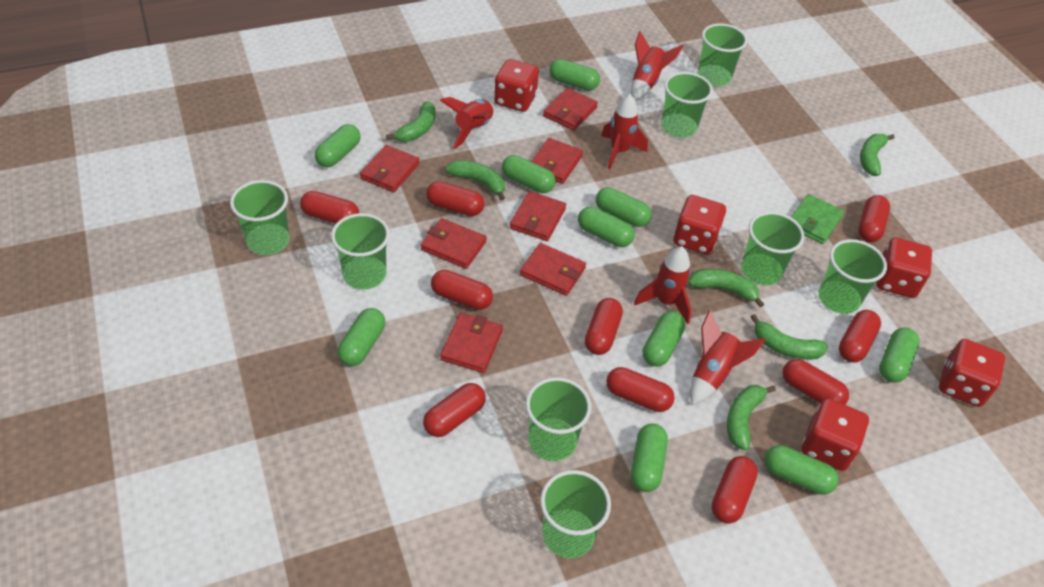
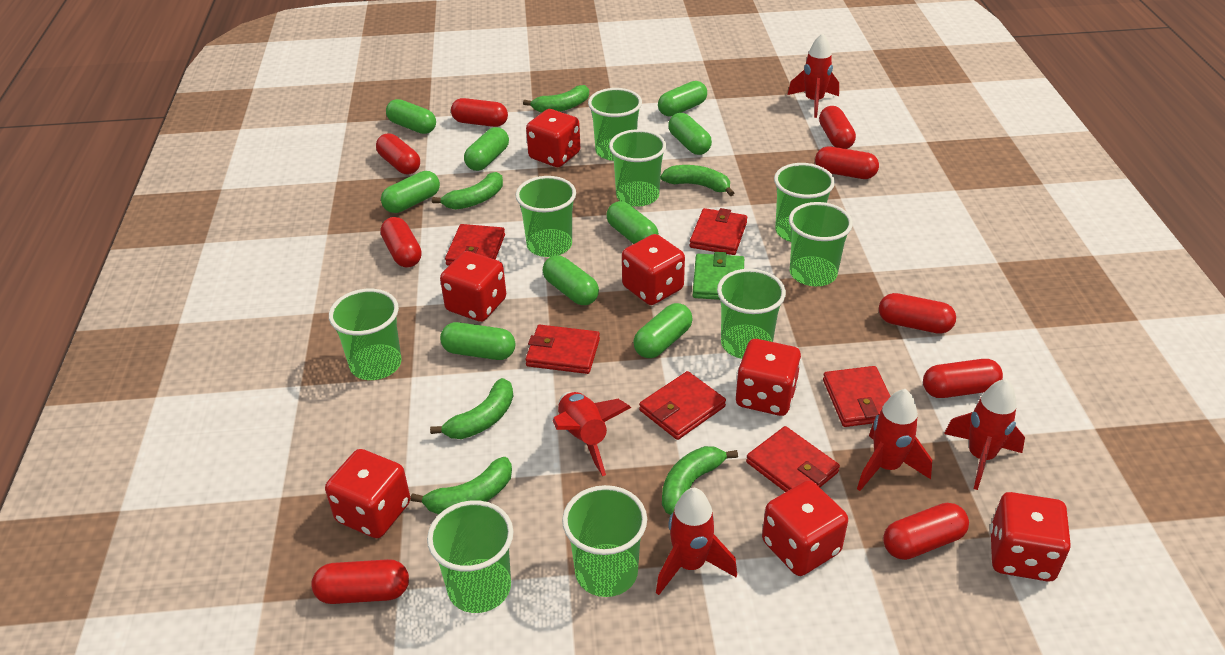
green capsule: 10 -> 9
green cup: 8 -> 9
red capsule: 10 -> 9
red dice: 5 -> 7
red wallet: 7 -> 6

